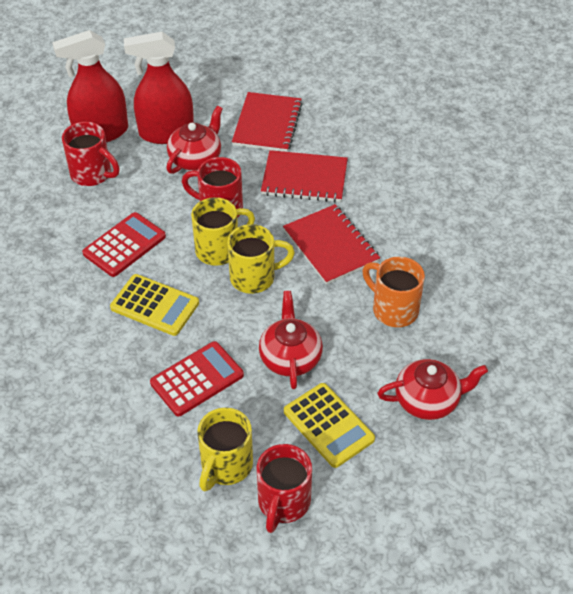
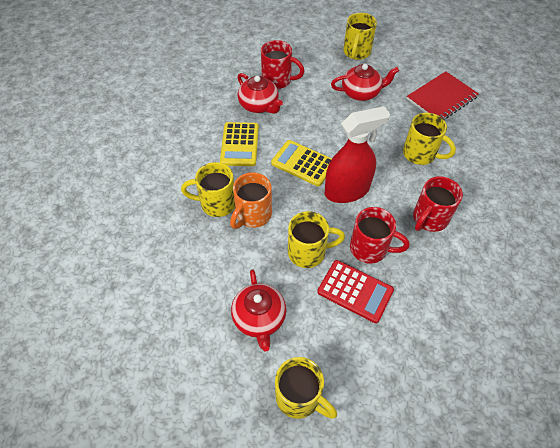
red calculator: 2 -> 1
red notebook: 3 -> 1
red spray bottle: 2 -> 1
yellow mug: 3 -> 5

